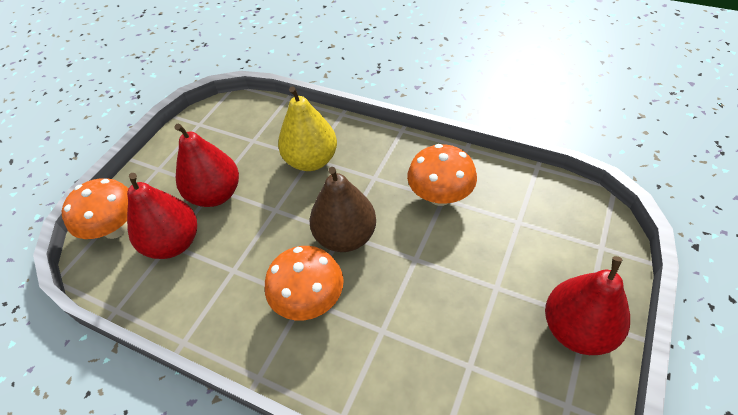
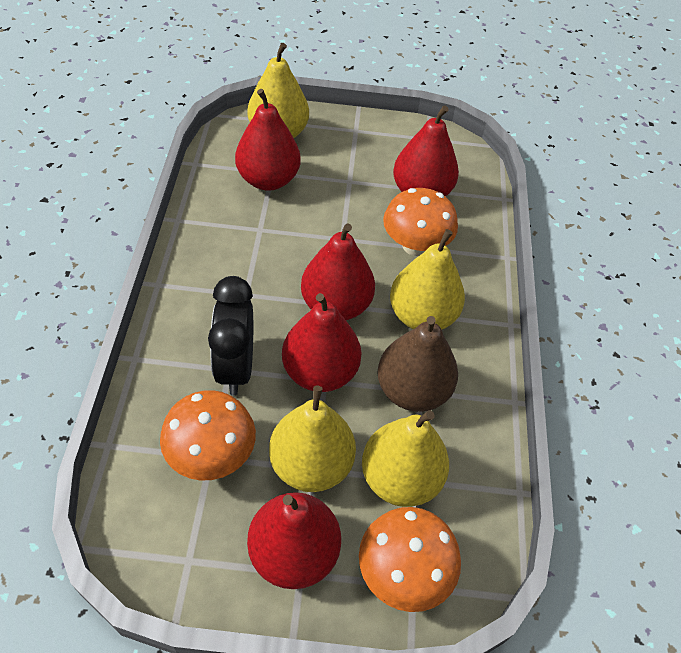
black clock: 0 -> 1
red pear: 3 -> 5
yellow pear: 1 -> 4

